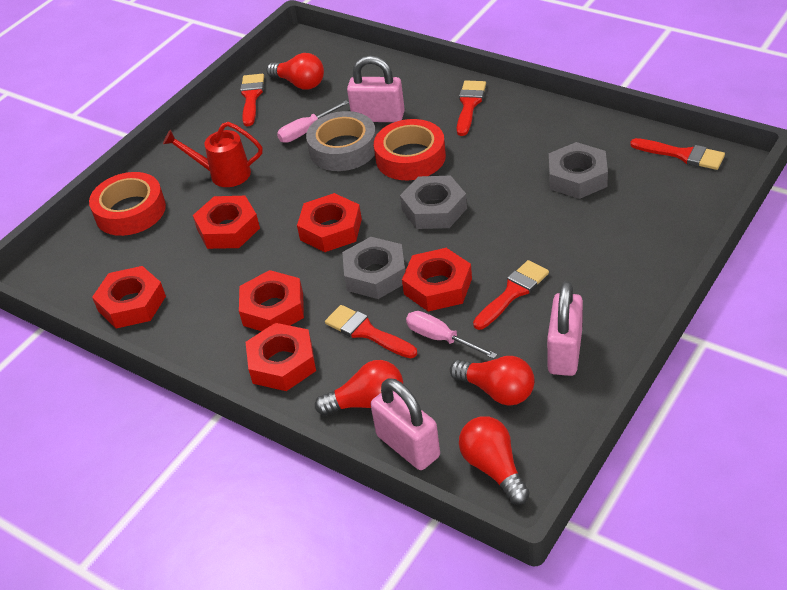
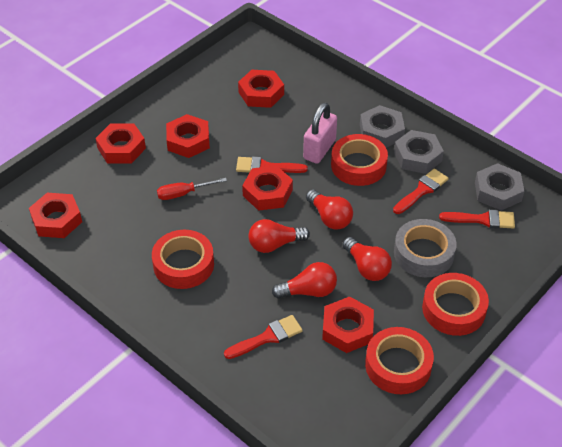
pink padlock: 3 -> 1
pink screwdriver: 2 -> 0
red brush: 5 -> 4
red screwdriver: 0 -> 1
red tape: 2 -> 4
red watering can: 1 -> 0

